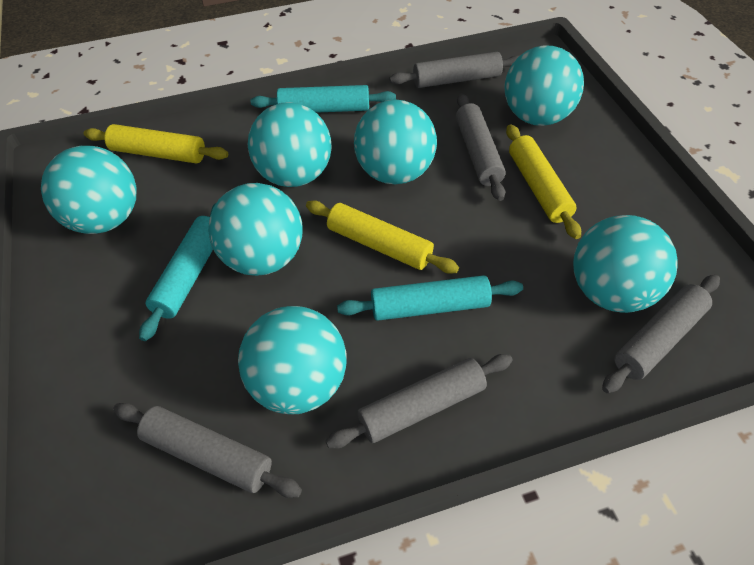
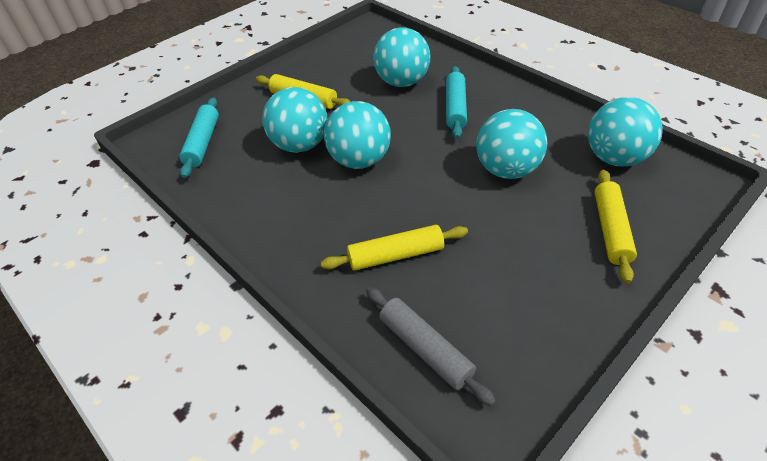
grey rolling pin: 5 -> 1
turquoise ball: 7 -> 5
turquoise rolling pin: 3 -> 2

